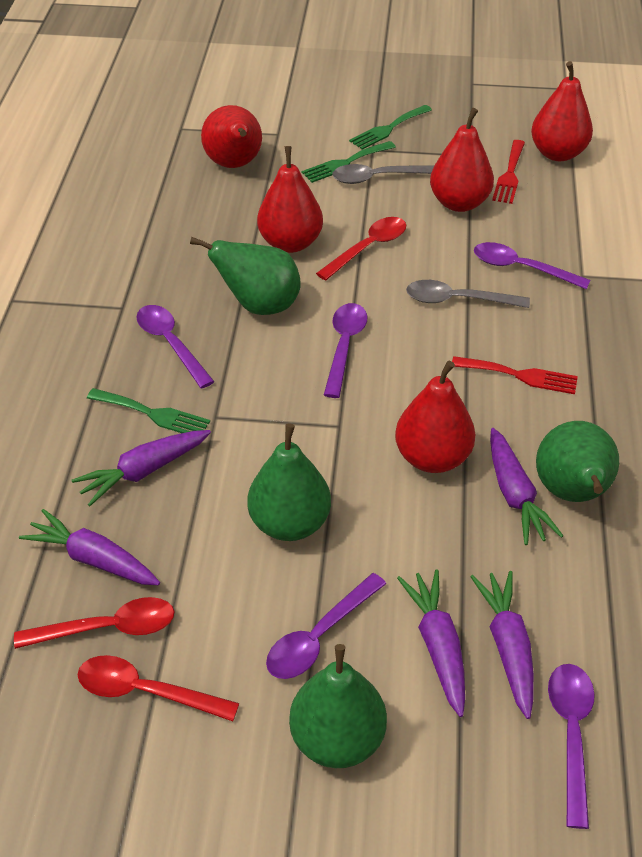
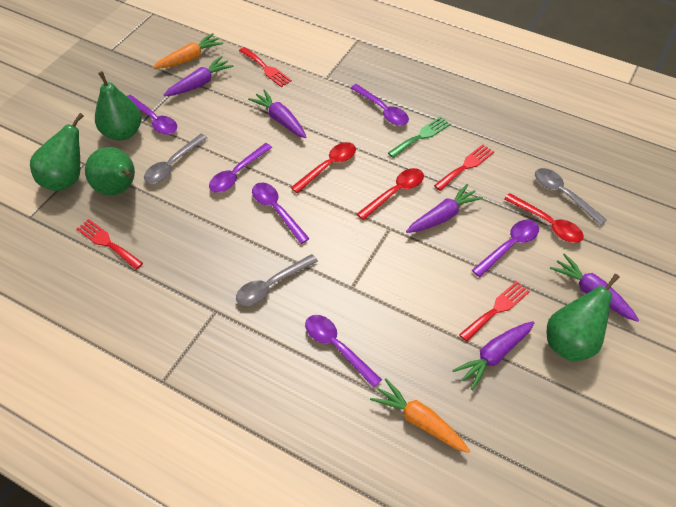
green fork: 3 -> 1
grey spoon: 2 -> 3
orange carrot: 0 -> 2
purple spoon: 5 -> 6
red fork: 2 -> 4
red pear: 5 -> 0

